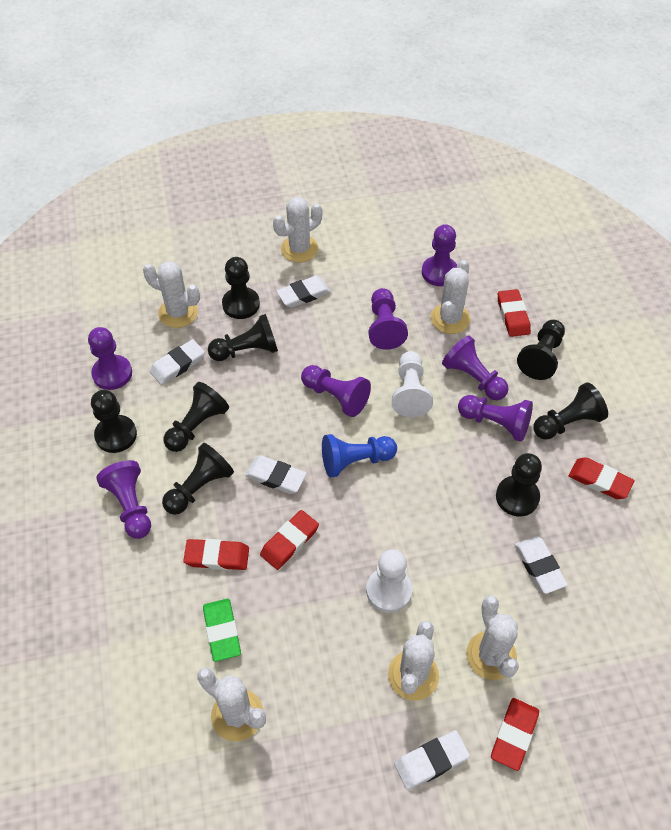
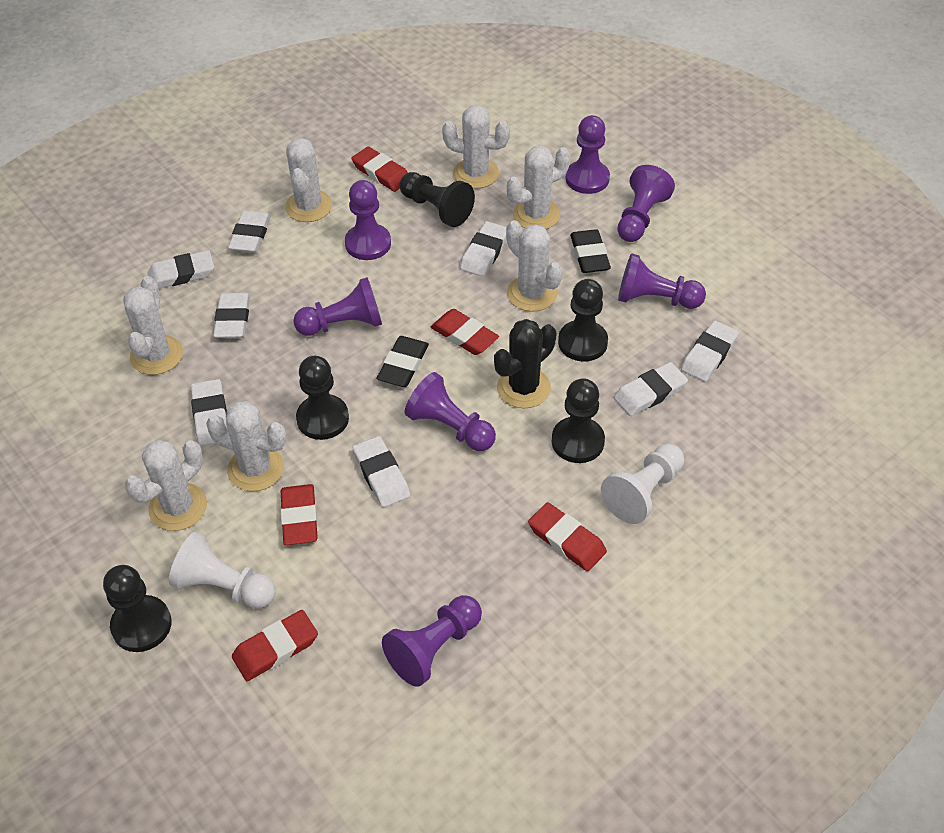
black cactus: 0 -> 1
black eraser: 0 -> 2
black pawn: 8 -> 5
blue pawn: 1 -> 0
green eraser: 1 -> 0
white cactus: 6 -> 7
white eraser: 5 -> 8

